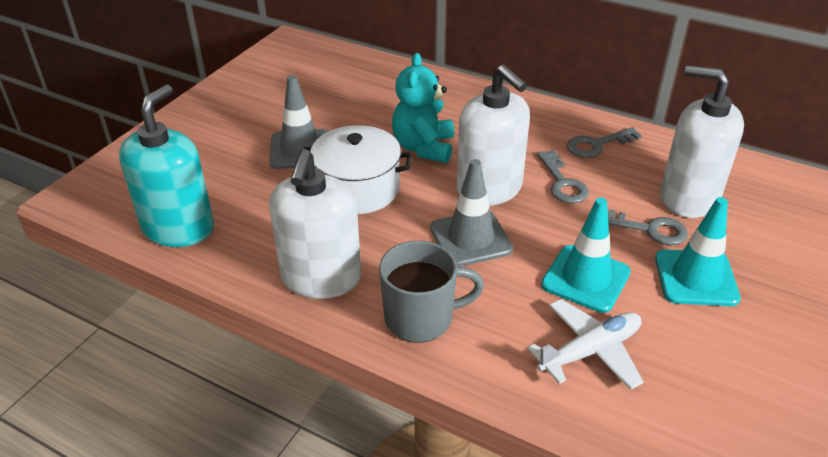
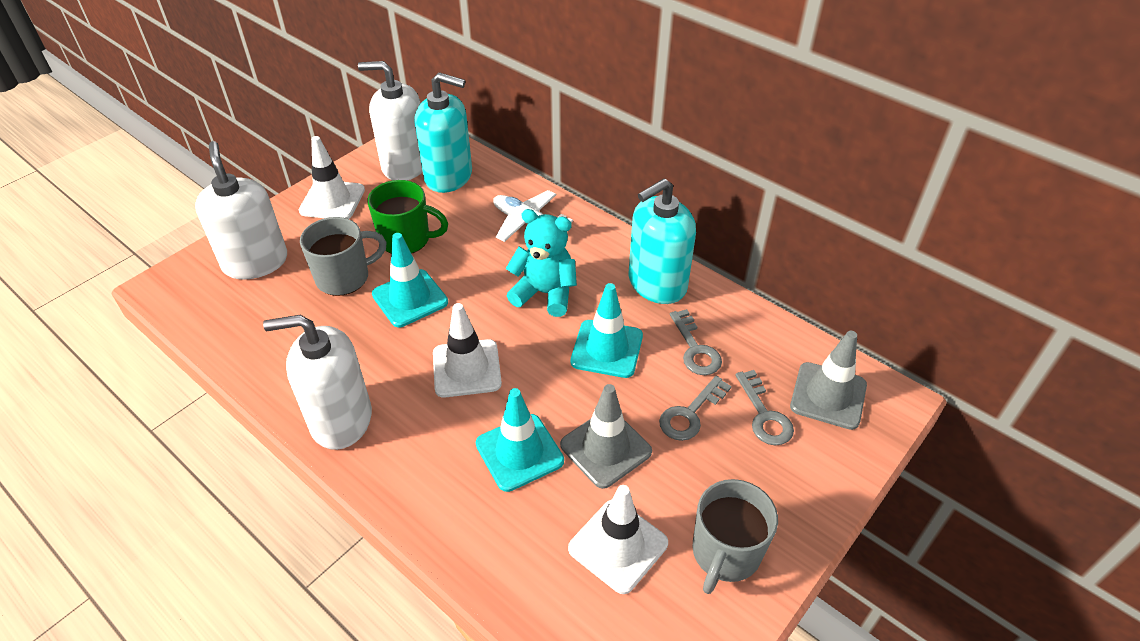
green mug: 0 -> 1
grey mug: 1 -> 2
turquoise soap dispenser: 1 -> 2
turquoise traffic cone: 2 -> 3
white pot: 1 -> 0
white traffic cone: 0 -> 3

